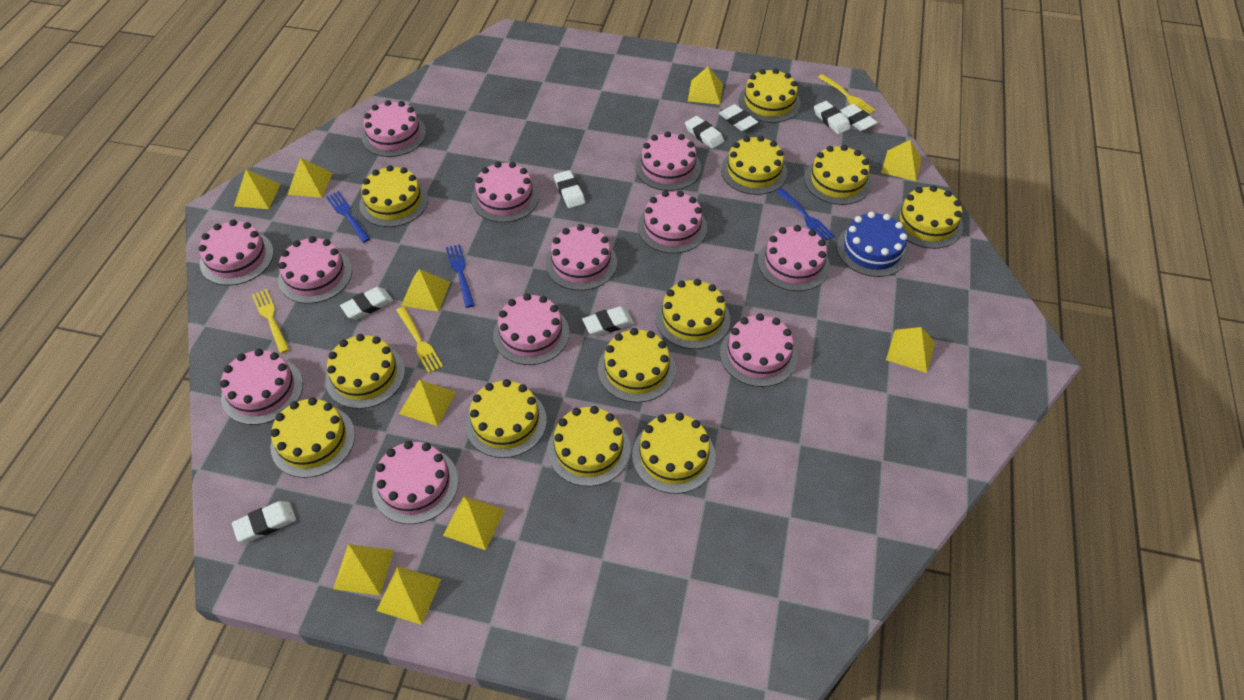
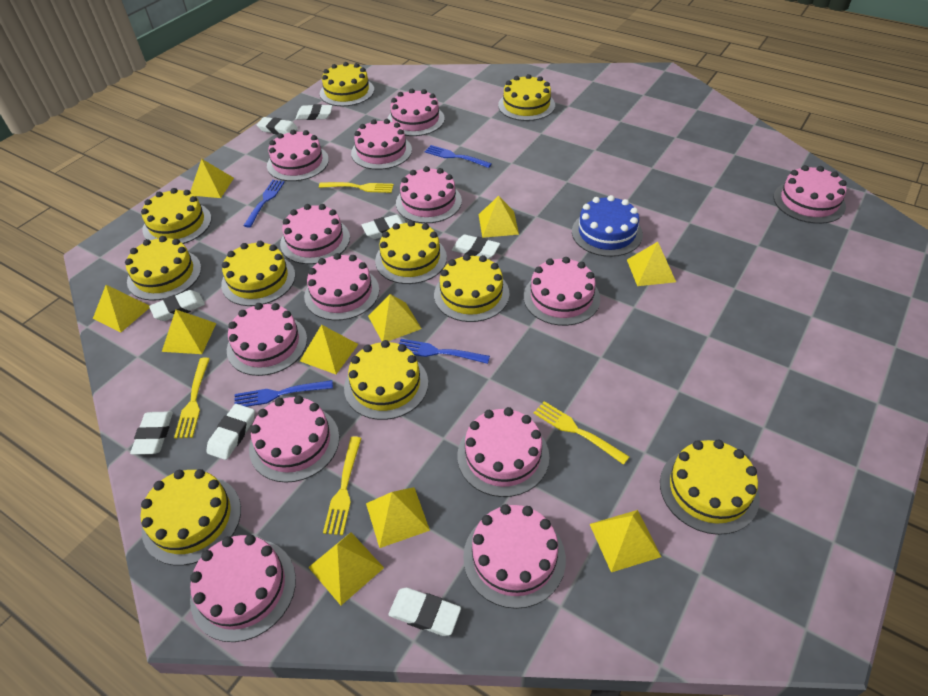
blue fork: 3 -> 4
pink cake: 12 -> 13
yellow cake: 12 -> 10
yellow fork: 3 -> 4

